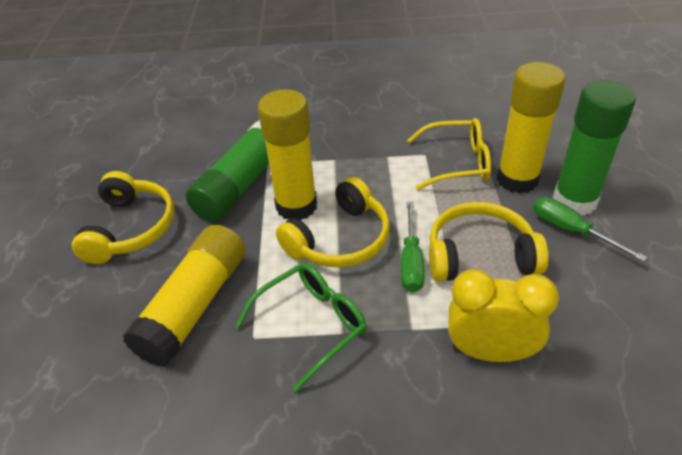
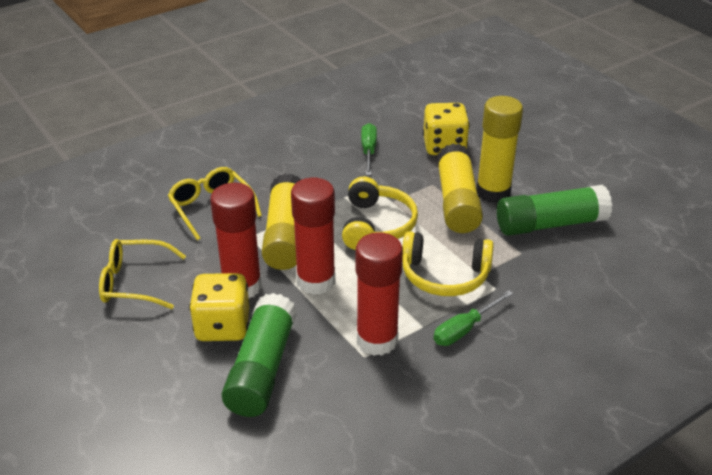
green glasses: 1 -> 0
red glue stick: 0 -> 3
yellow clock: 1 -> 0
yellow dice: 0 -> 2
yellow glasses: 1 -> 2
yellow headphones: 3 -> 2

